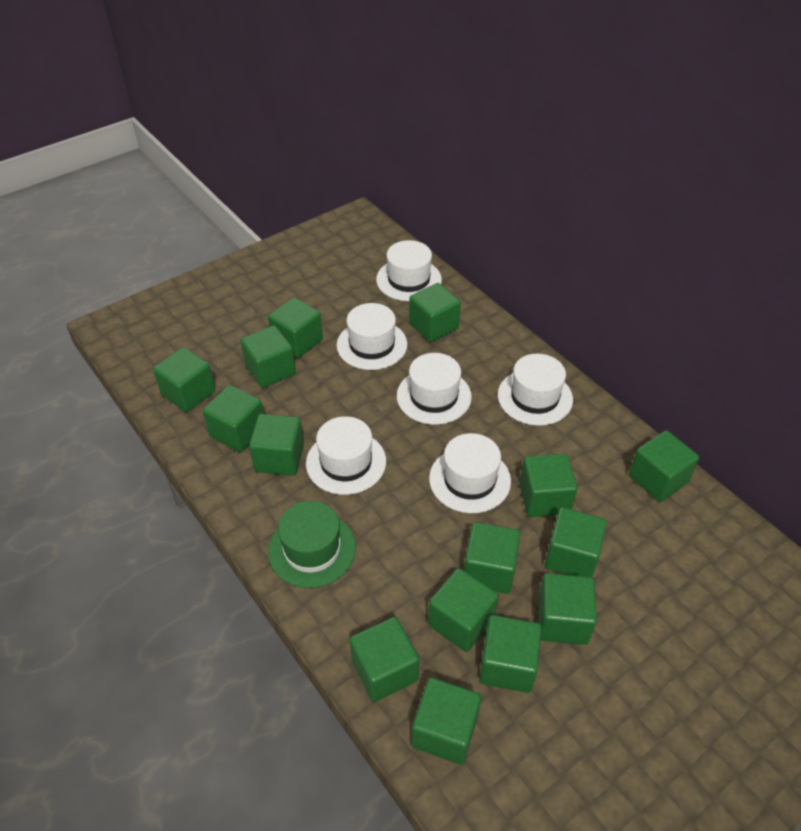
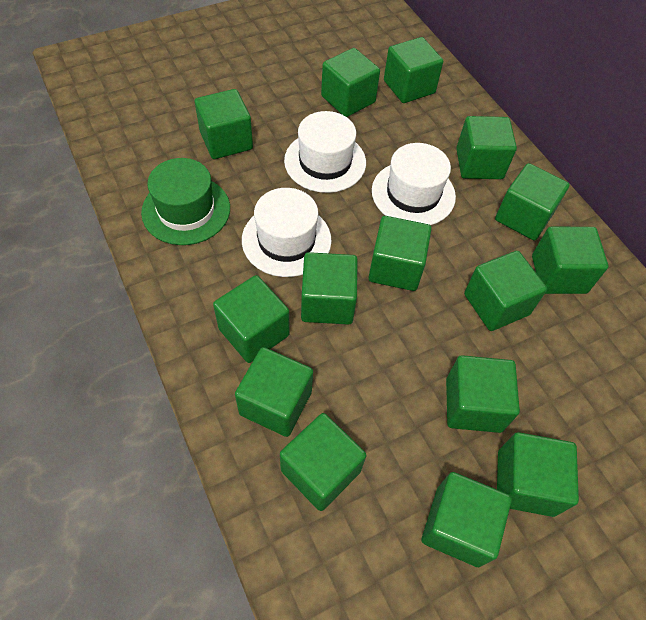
white hat: 6 -> 3

